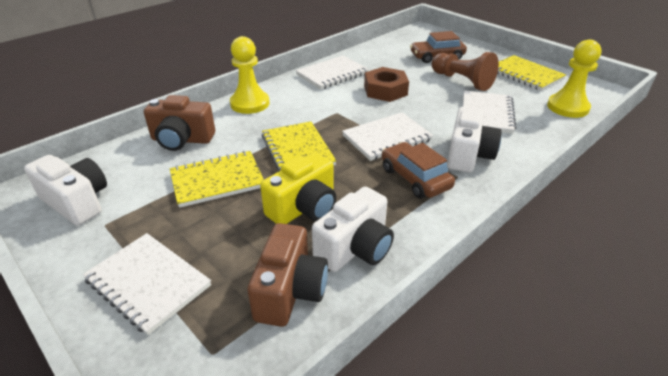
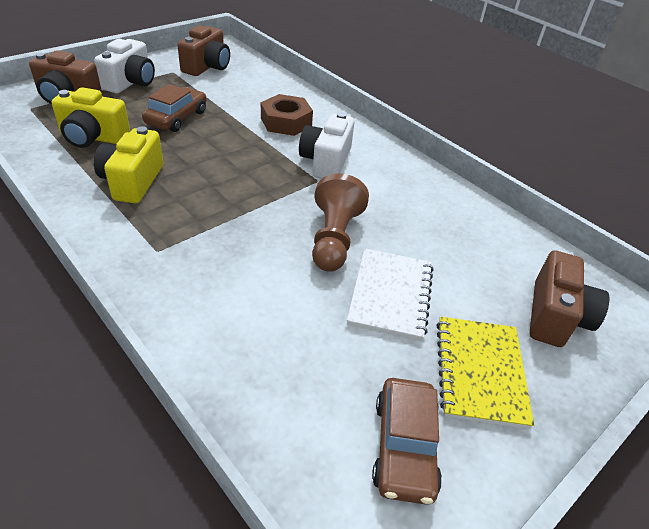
brown camera: 2 -> 3
white camera: 3 -> 2
white notebook: 4 -> 1
yellow camera: 1 -> 2
yellow notebook: 3 -> 1
yellow pawn: 2 -> 0

